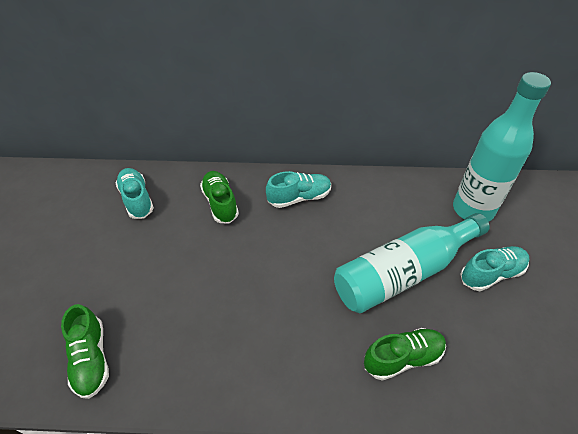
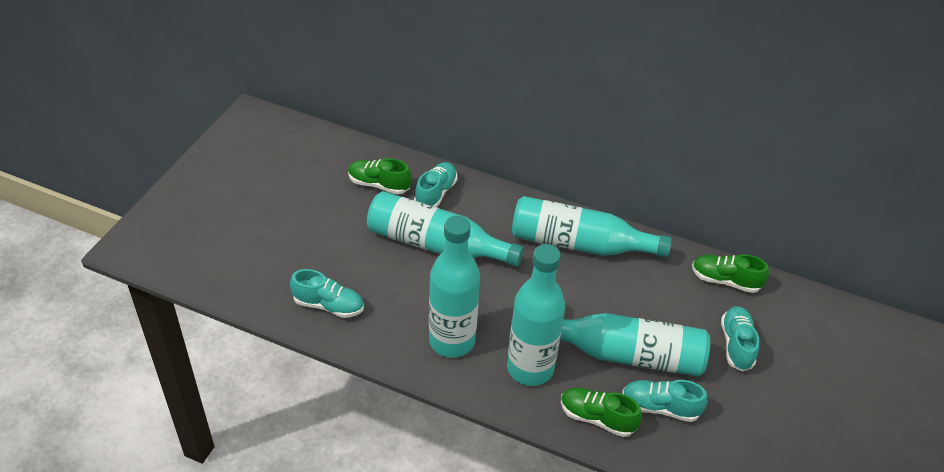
turquoise bottle: 2 -> 5
turquoise shoe: 3 -> 4

